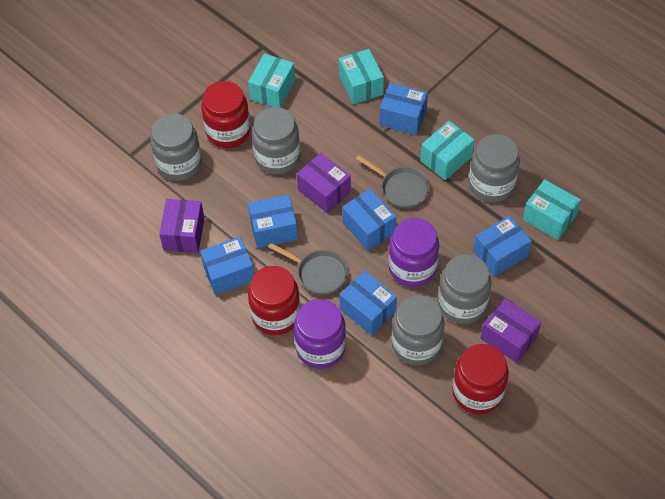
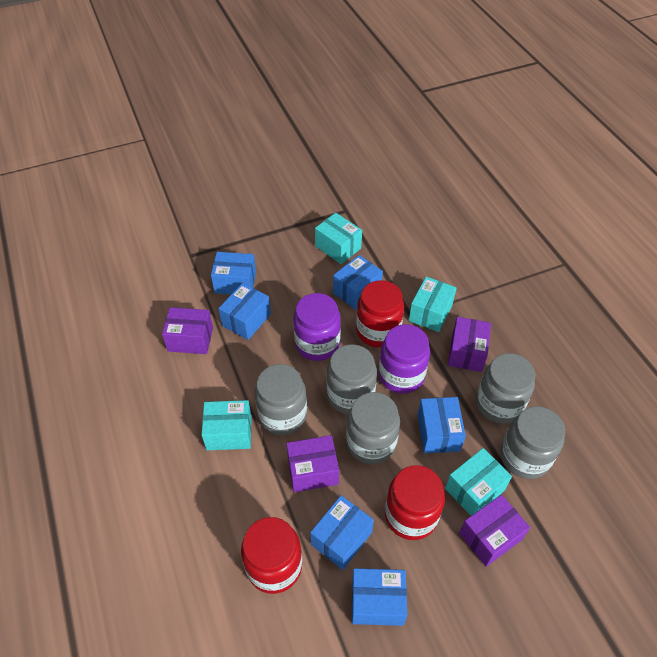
grey pan: 2 -> 0
purple box: 3 -> 4

